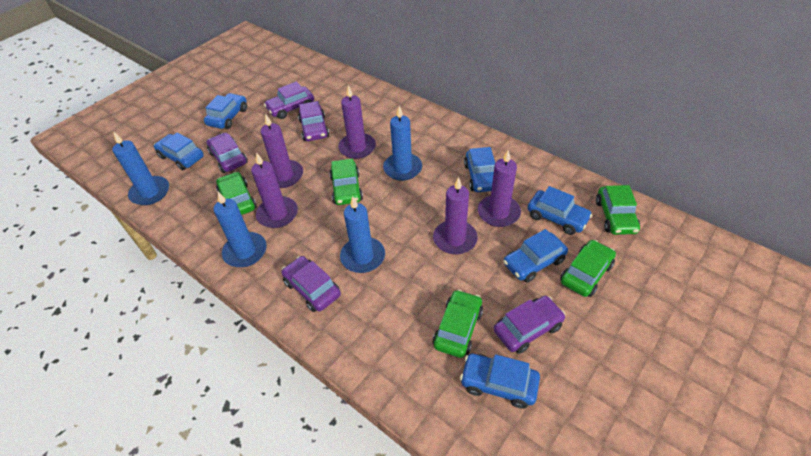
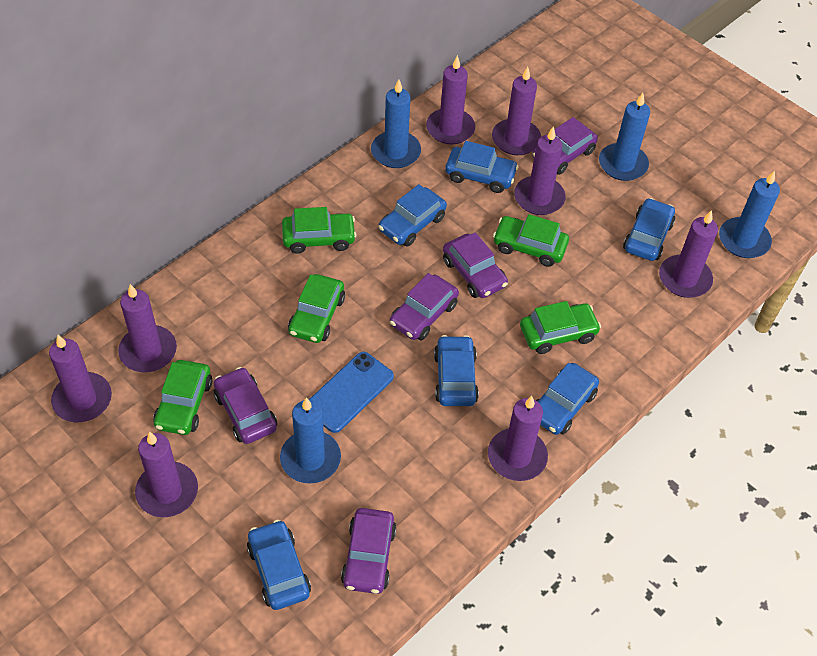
blue phone: 0 -> 1
purple candle: 5 -> 8

